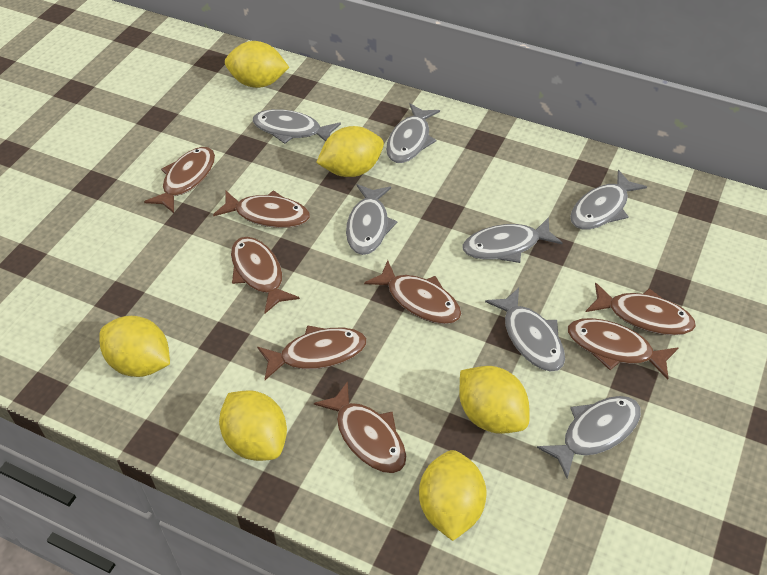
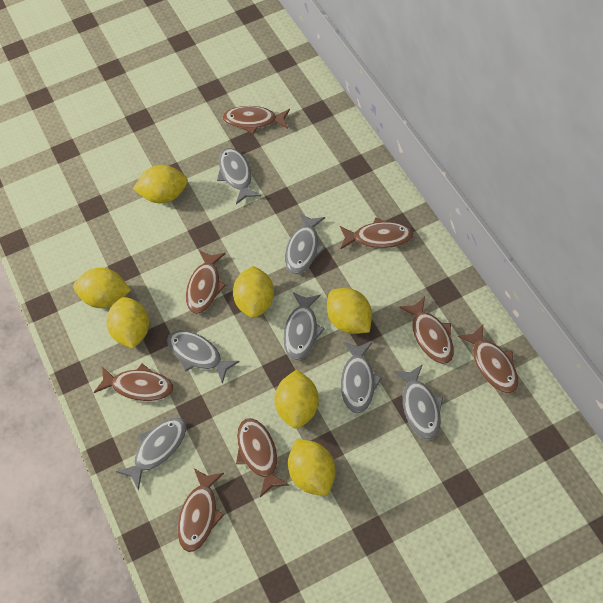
yellow lemon: 6 -> 7

